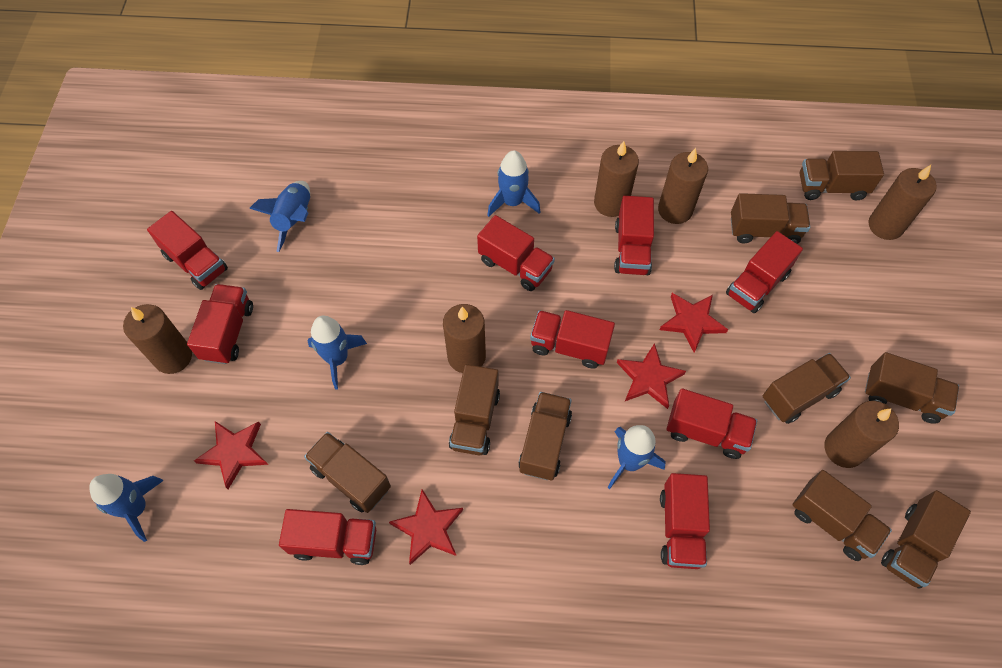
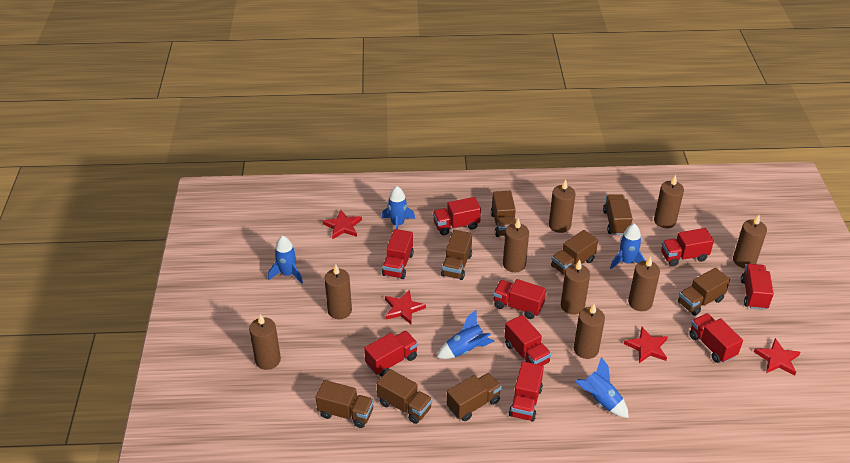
brown candle: 6 -> 9
brown truck: 9 -> 8

